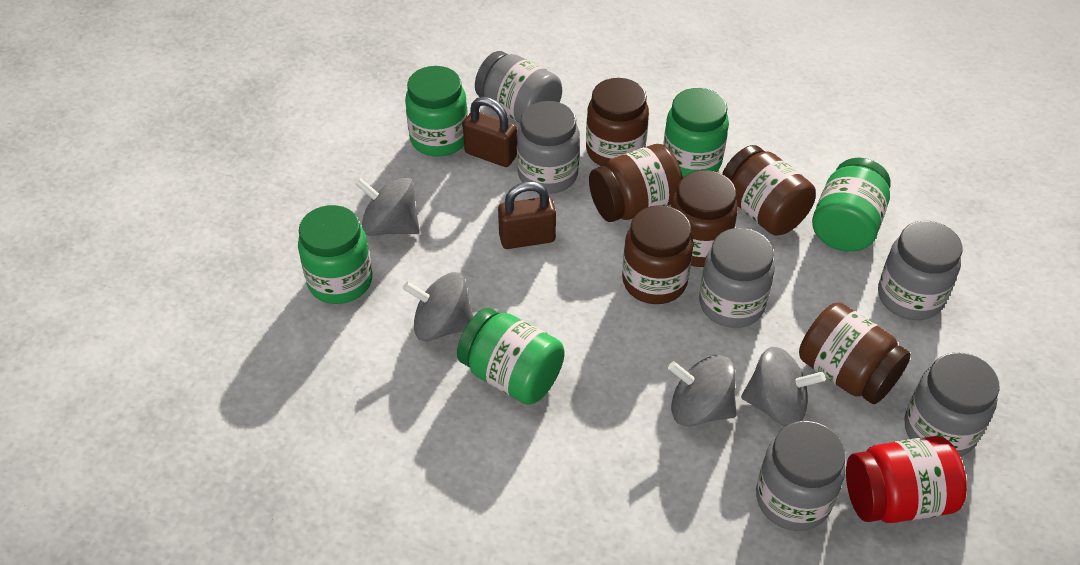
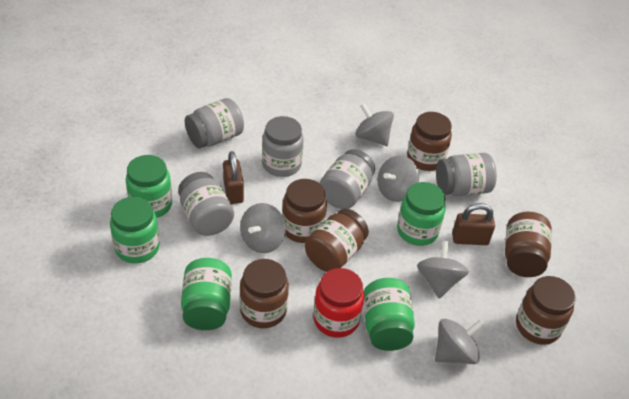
grey jar: 6 -> 5
grey spinning top: 4 -> 5

